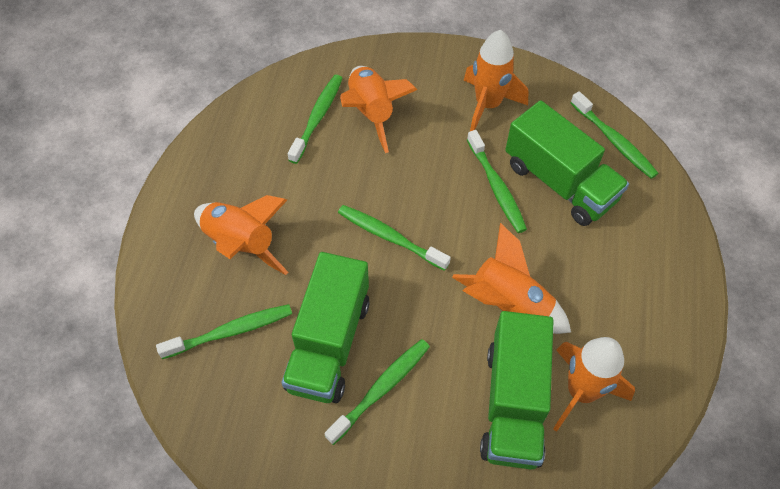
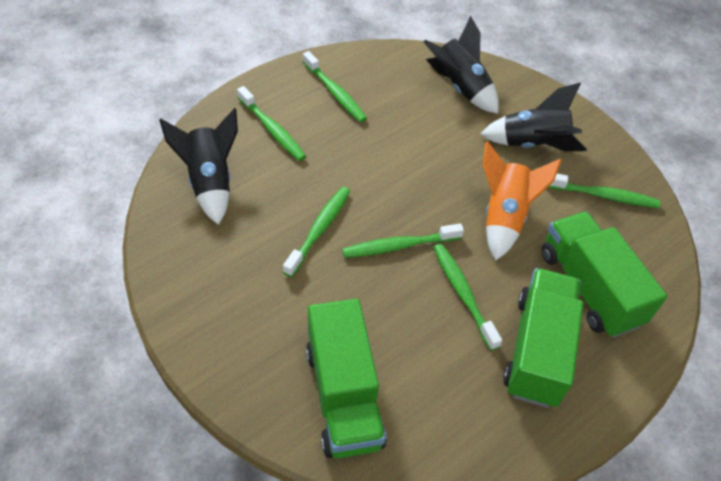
black rocket: 0 -> 3
orange rocket: 5 -> 1

